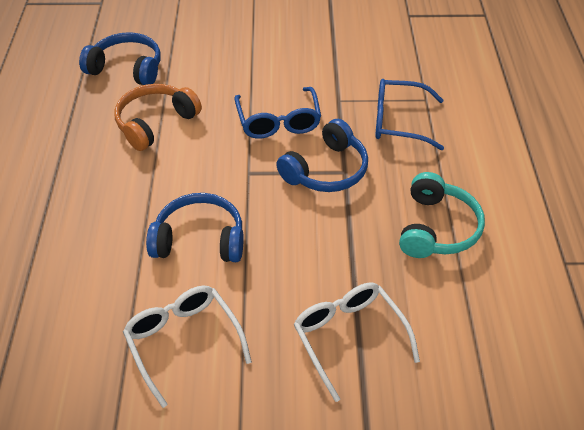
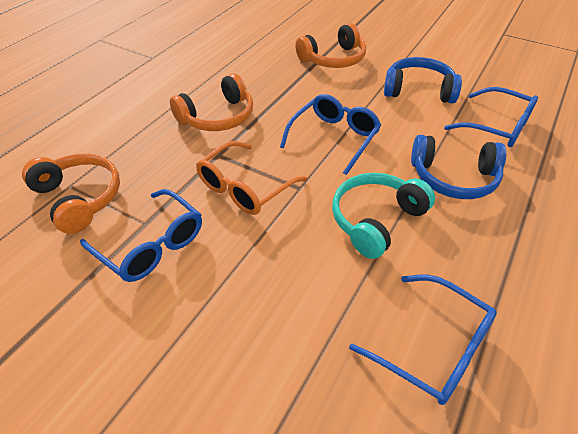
blue glasses: 2 -> 4
blue headphones: 3 -> 2
orange glasses: 0 -> 1
orange headphones: 1 -> 3
white glasses: 2 -> 0

